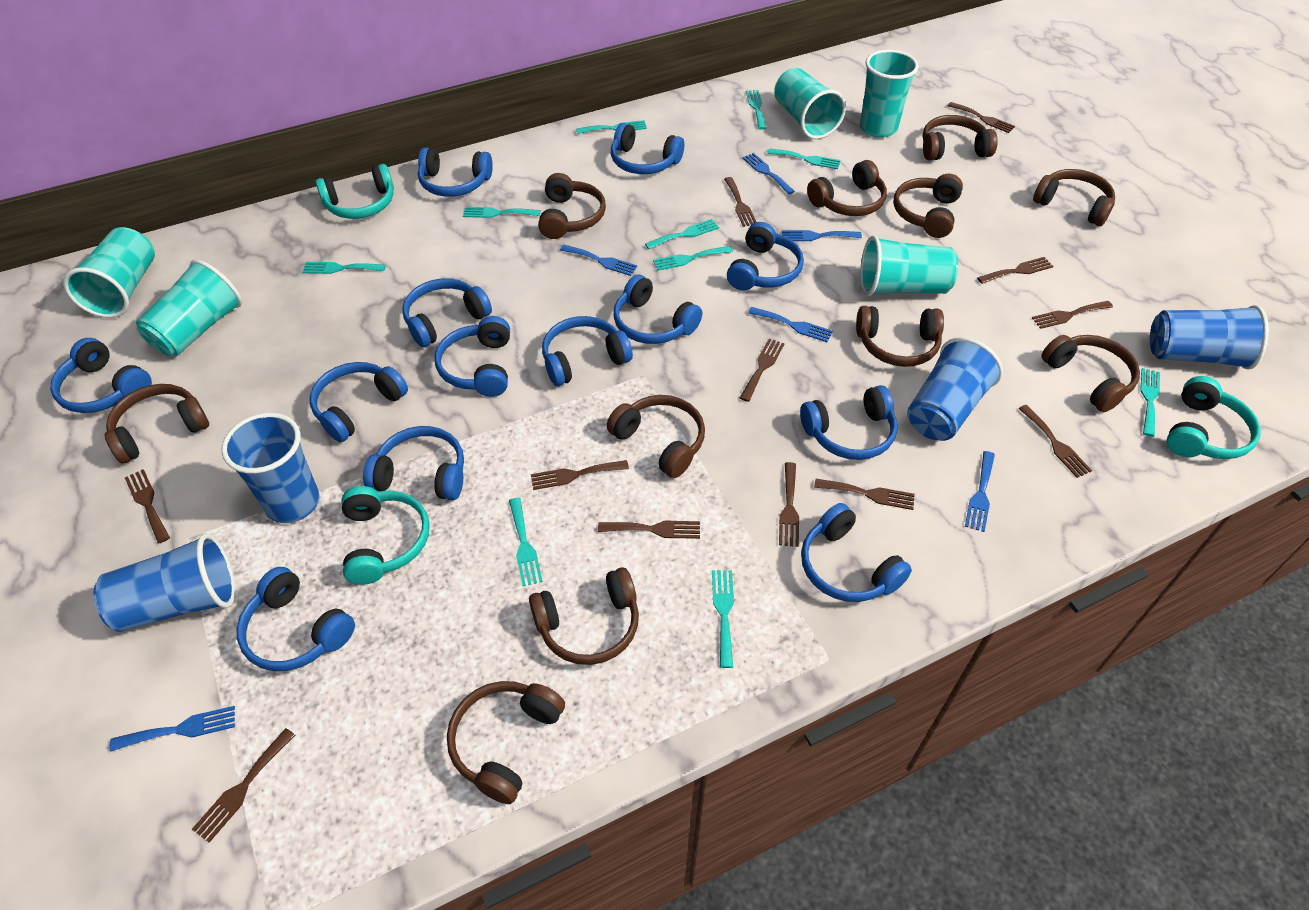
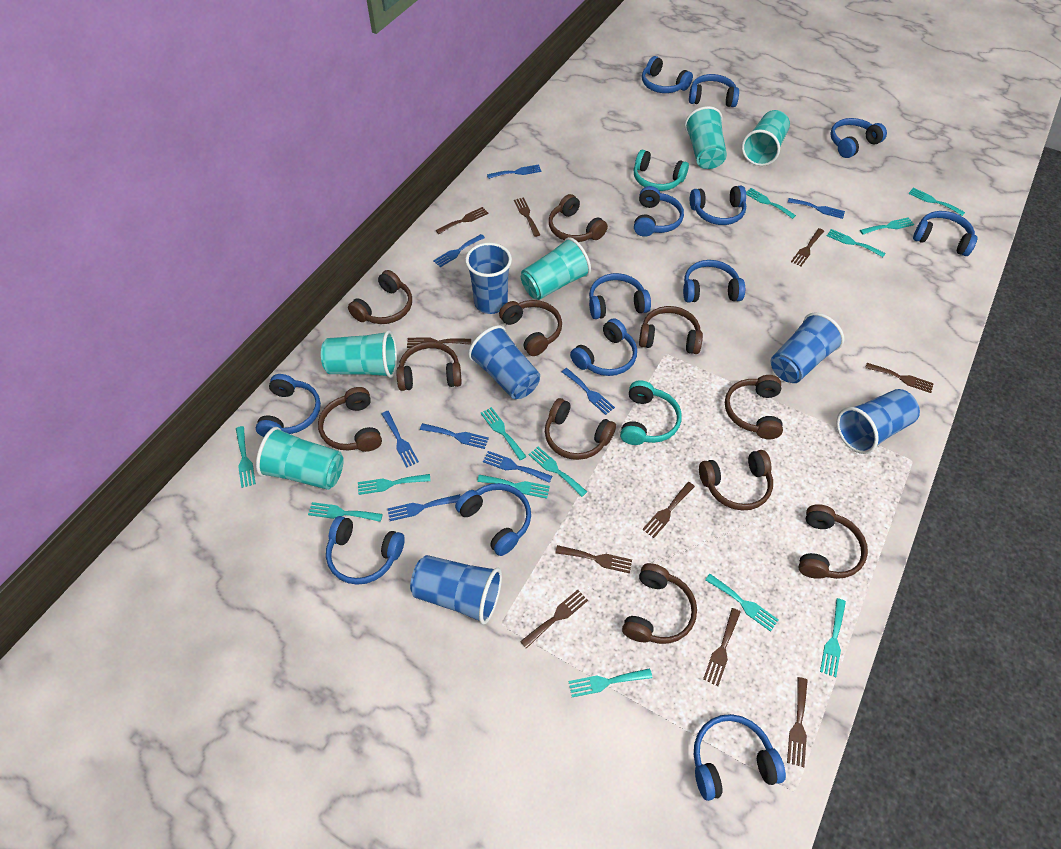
blue cup: 4 -> 5
blue fork: 6 -> 8
brown fork: 12 -> 10
turquoise fork: 10 -> 13
turquoise headphones: 3 -> 2

